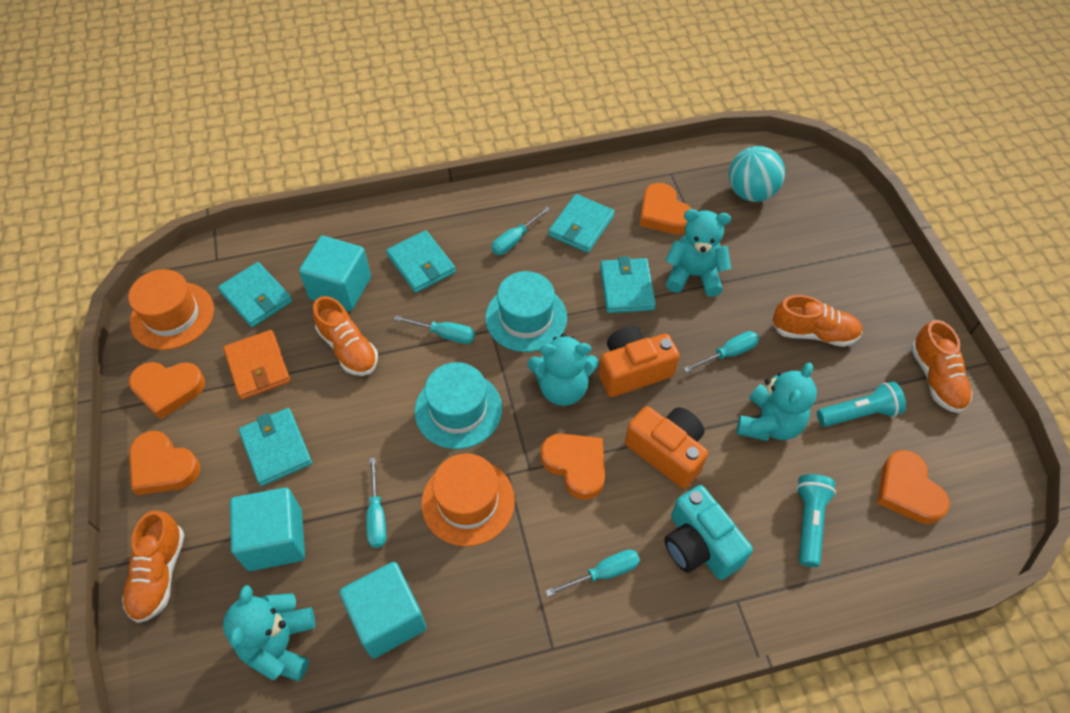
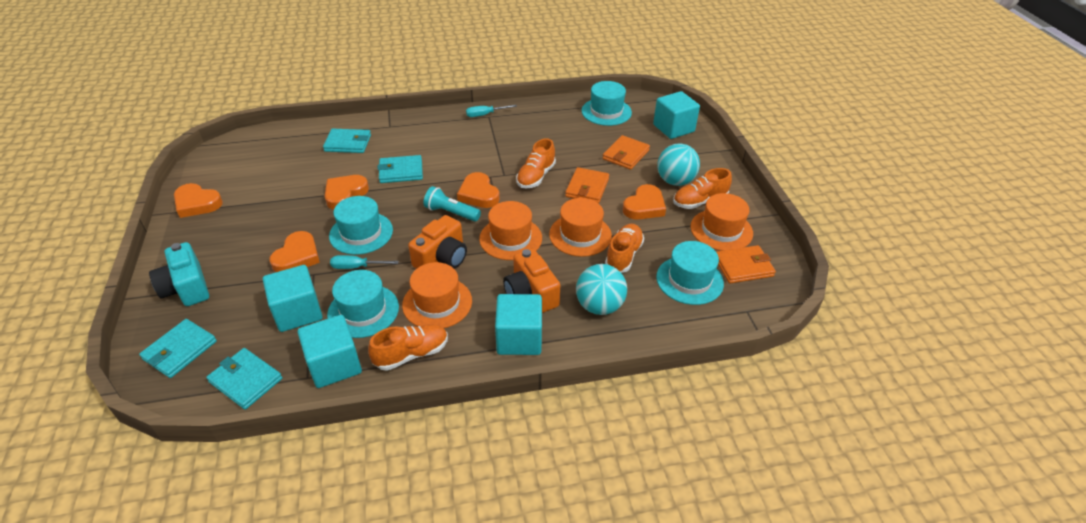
orange hat: 2 -> 4
orange wallet: 1 -> 3
turquoise ball: 1 -> 2
turquoise cube: 3 -> 4
turquoise flashlight: 2 -> 1
turquoise hat: 2 -> 4
turquoise screwdriver: 5 -> 2
turquoise teddy bear: 4 -> 0
turquoise wallet: 5 -> 4

